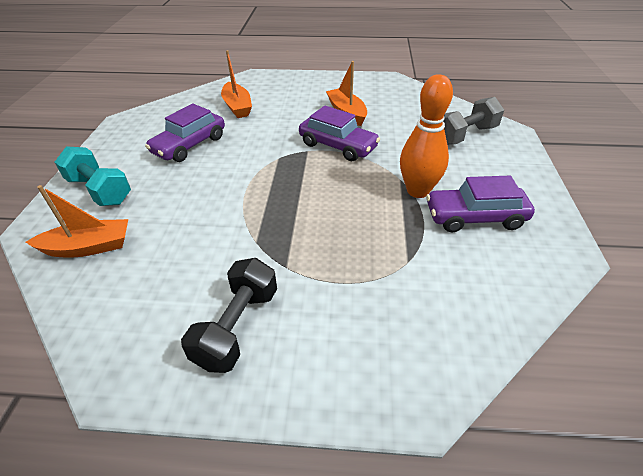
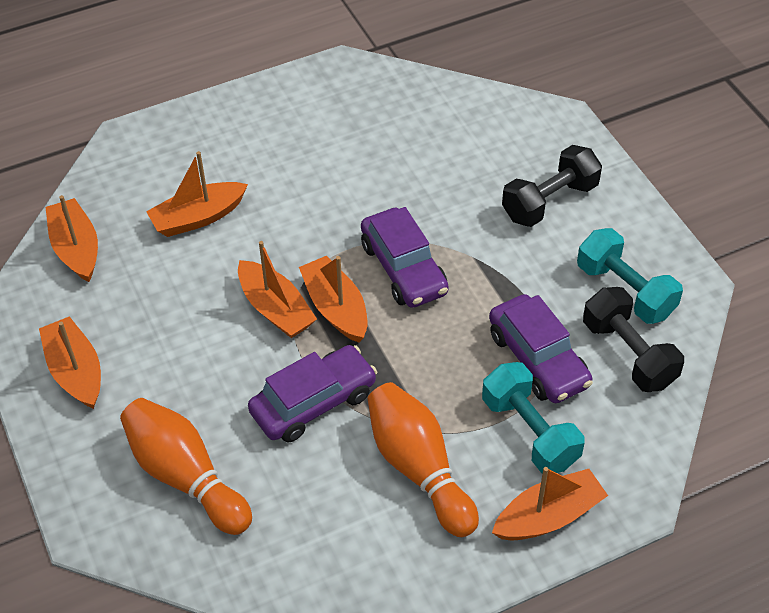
black dumbbell: 1 -> 2
grey dumbbell: 1 -> 0
orange boat: 3 -> 6
orange bowling pin: 1 -> 2
turquoise dumbbell: 1 -> 2

